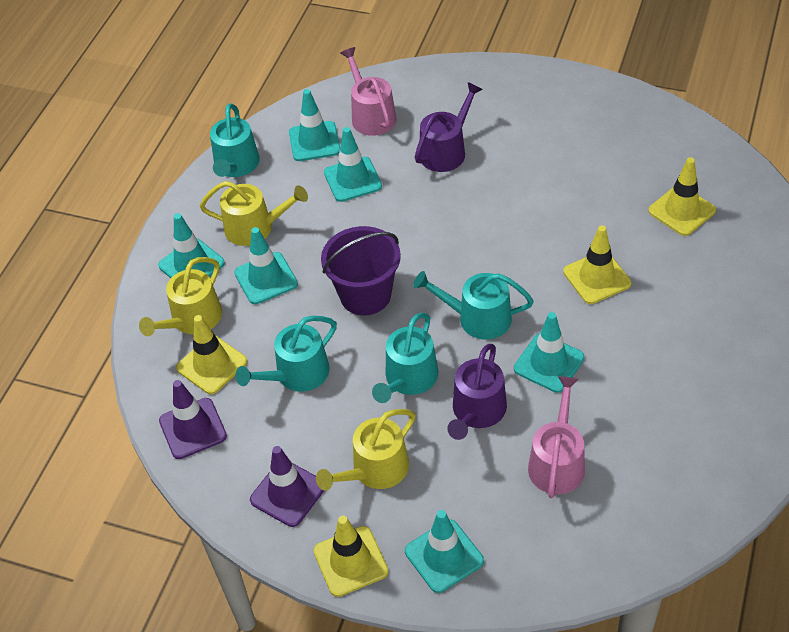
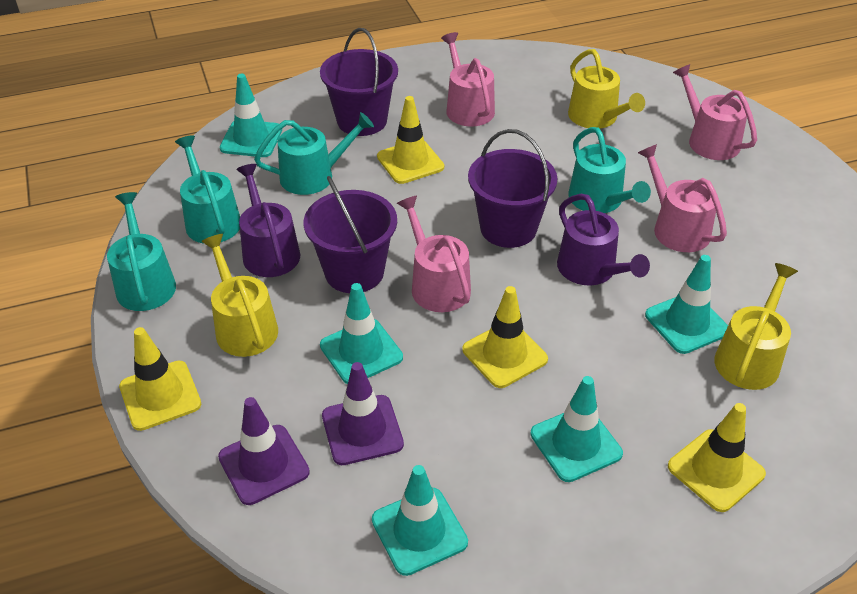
pink watering can: 2 -> 4
purple bucket: 1 -> 3
turquoise traffic cone: 6 -> 5

